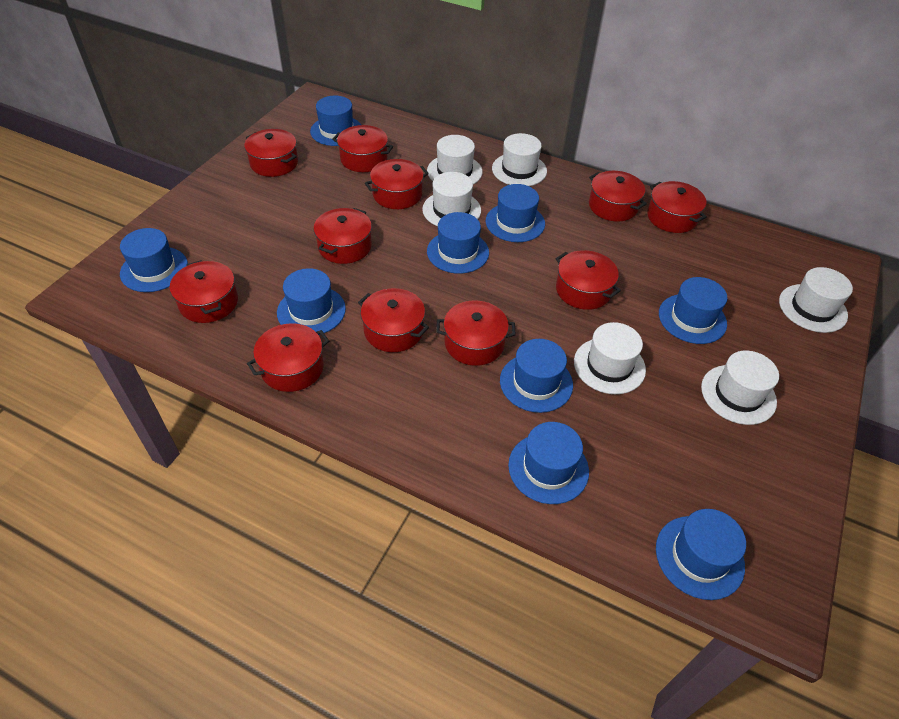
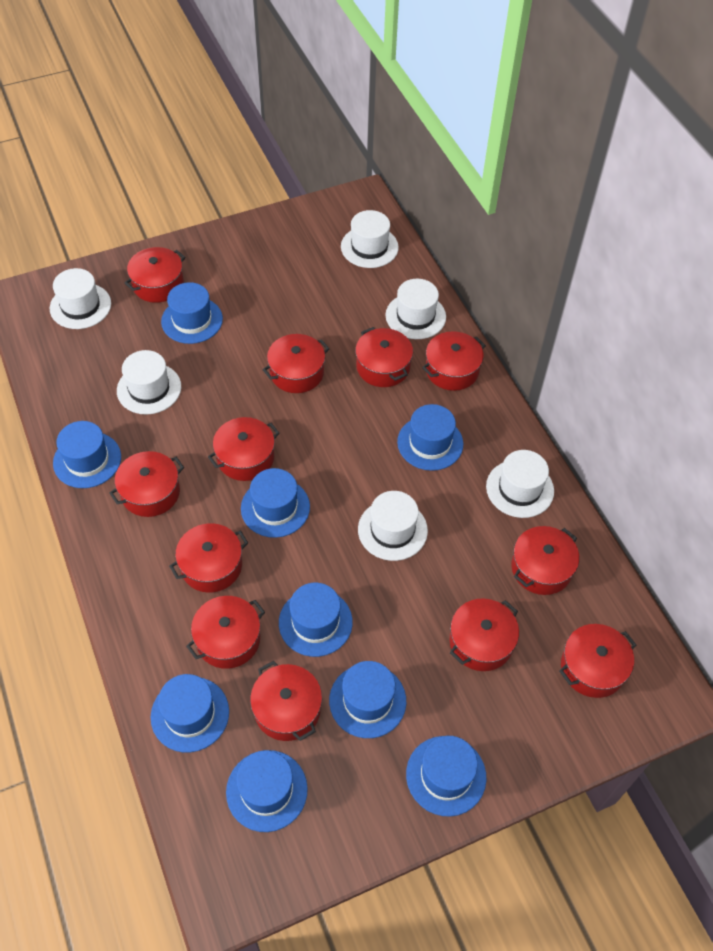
red pot: 11 -> 12

